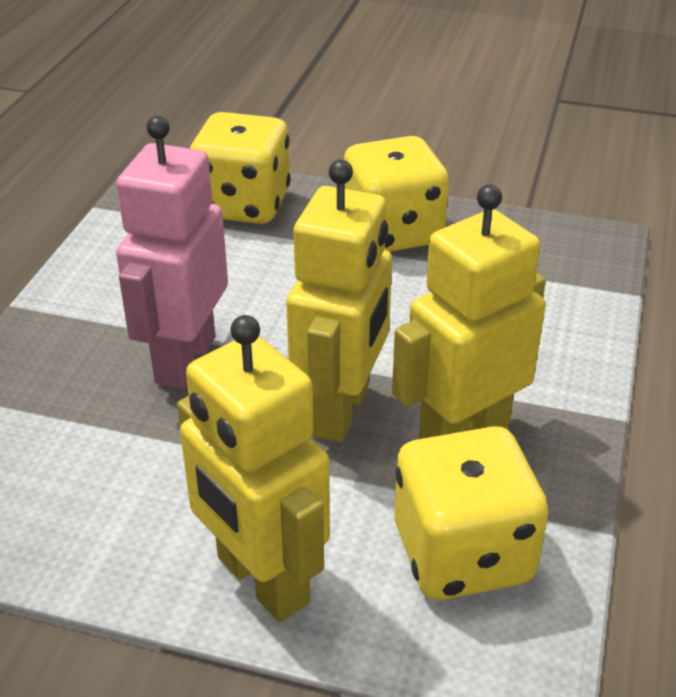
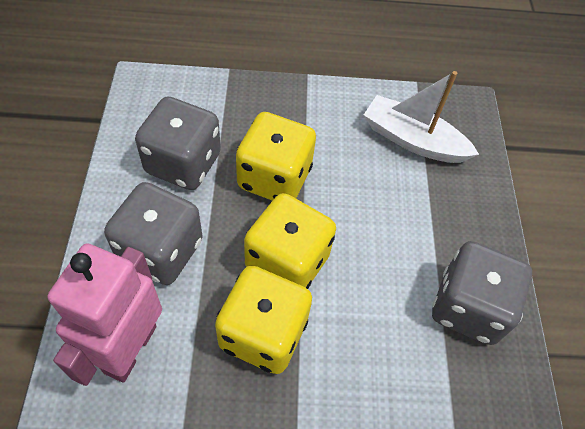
grey dice: 0 -> 3
white boat: 0 -> 1
yellow robot: 3 -> 0

